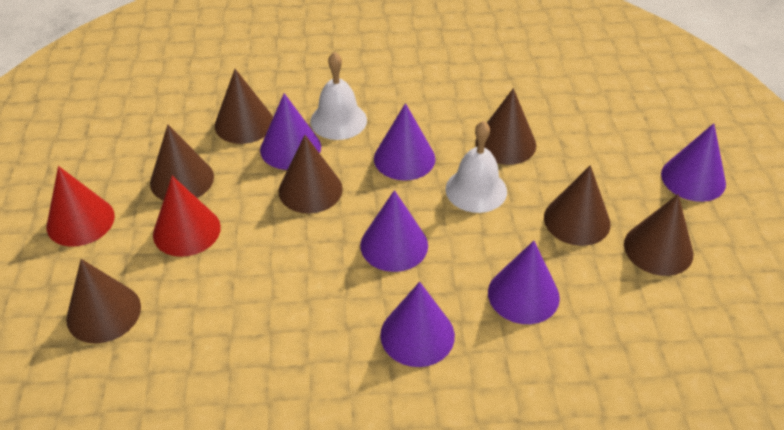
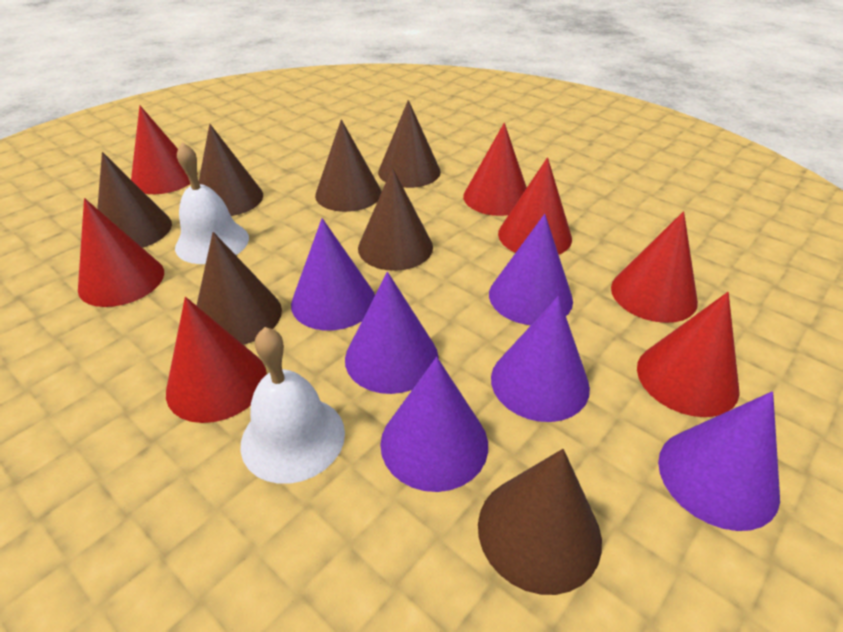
red cone: 2 -> 7

